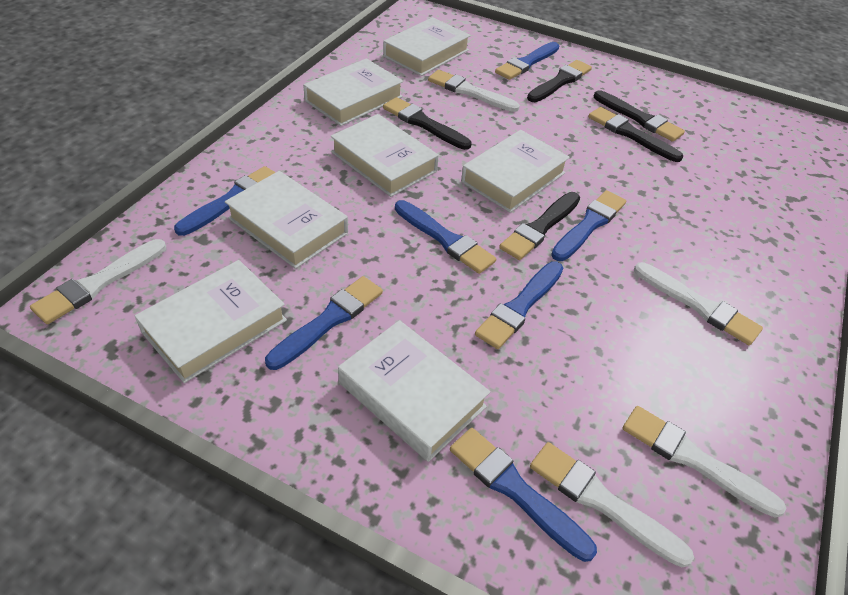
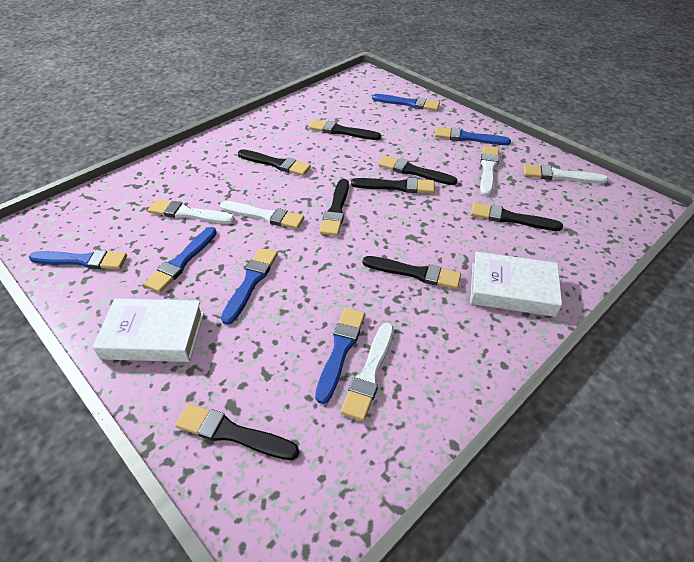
black brush: 5 -> 8
blue brush: 7 -> 6
white book: 7 -> 2

